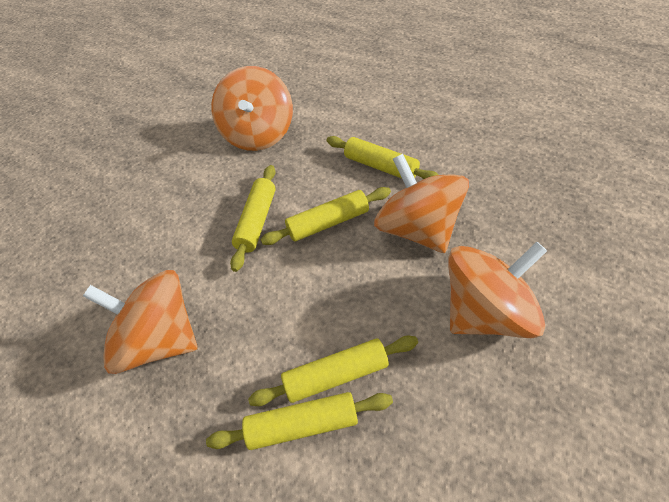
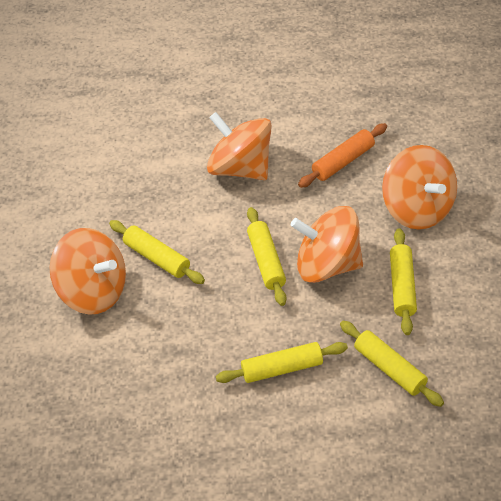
orange rolling pin: 0 -> 1

